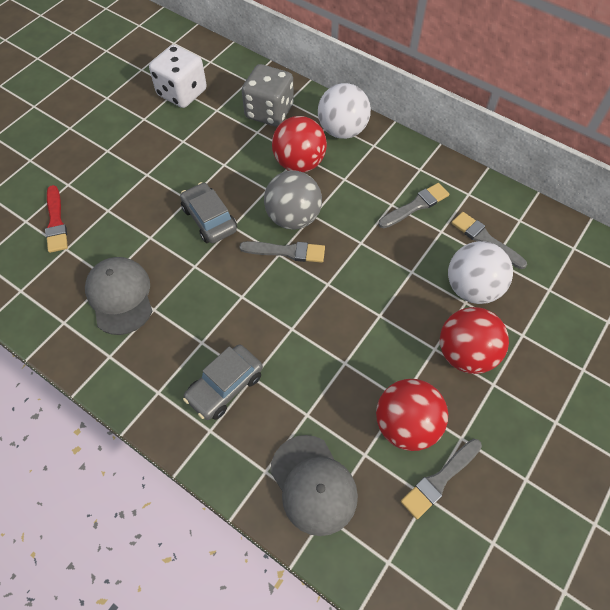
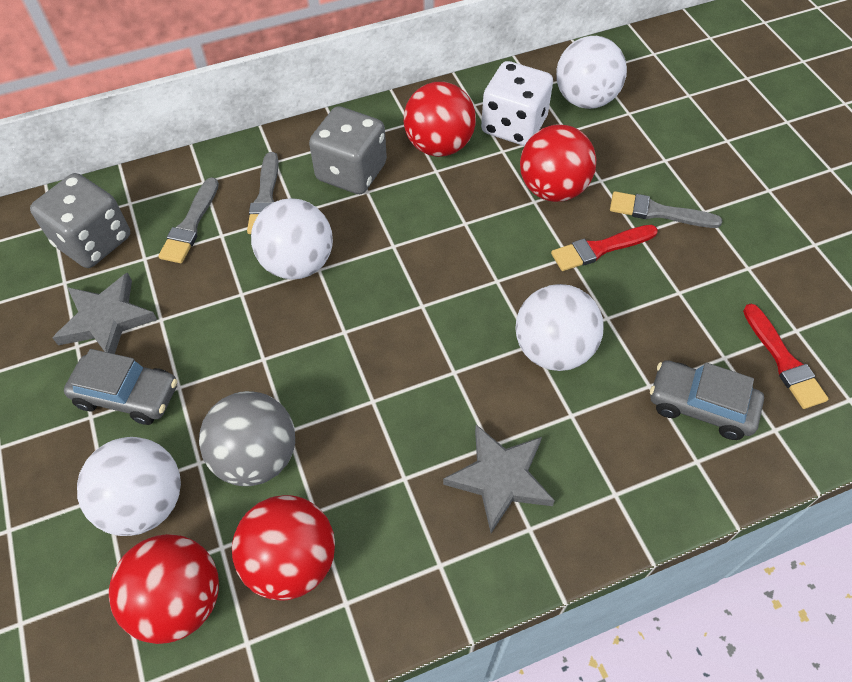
grey brush: 4 -> 3
grey cap: 2 -> 0
grey dice: 1 -> 2
grey star: 0 -> 2
red ball: 3 -> 4
red brush: 1 -> 2
white ball: 2 -> 4

